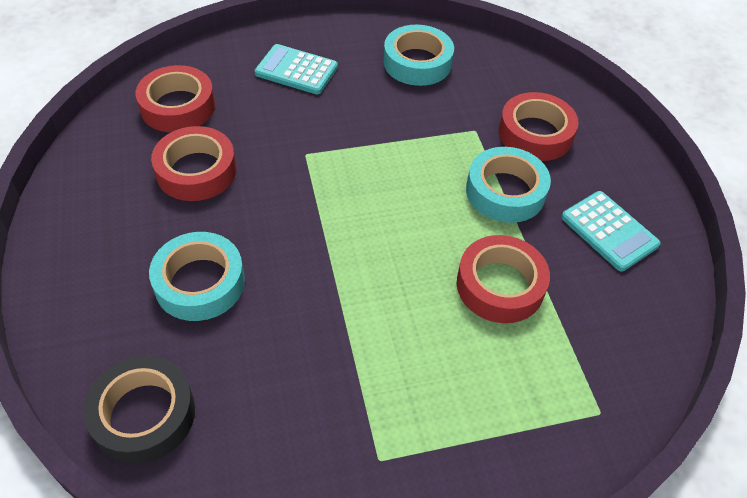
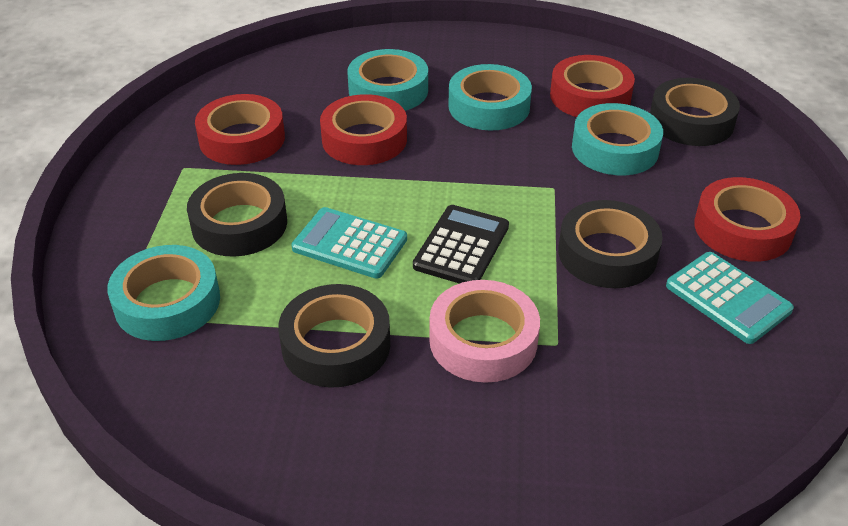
black calculator: 0 -> 1
black tape: 1 -> 4
pink tape: 0 -> 1
turquoise tape: 3 -> 4

